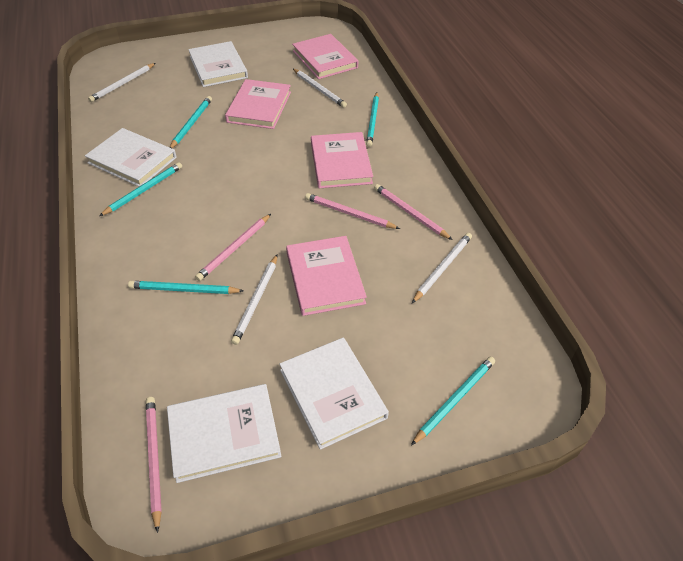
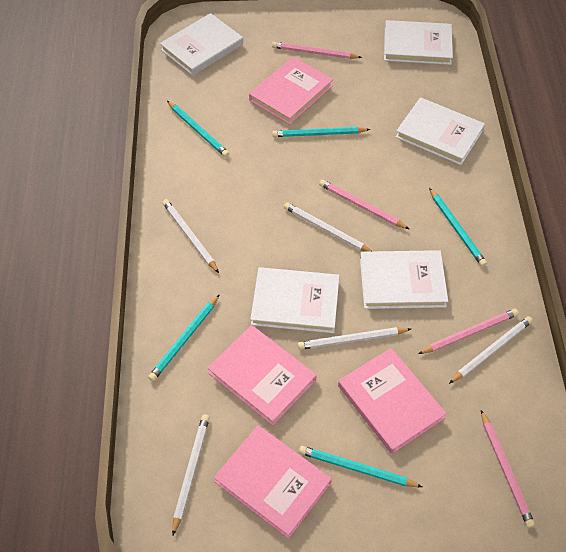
white book: 4 -> 5
white pencil: 4 -> 5

